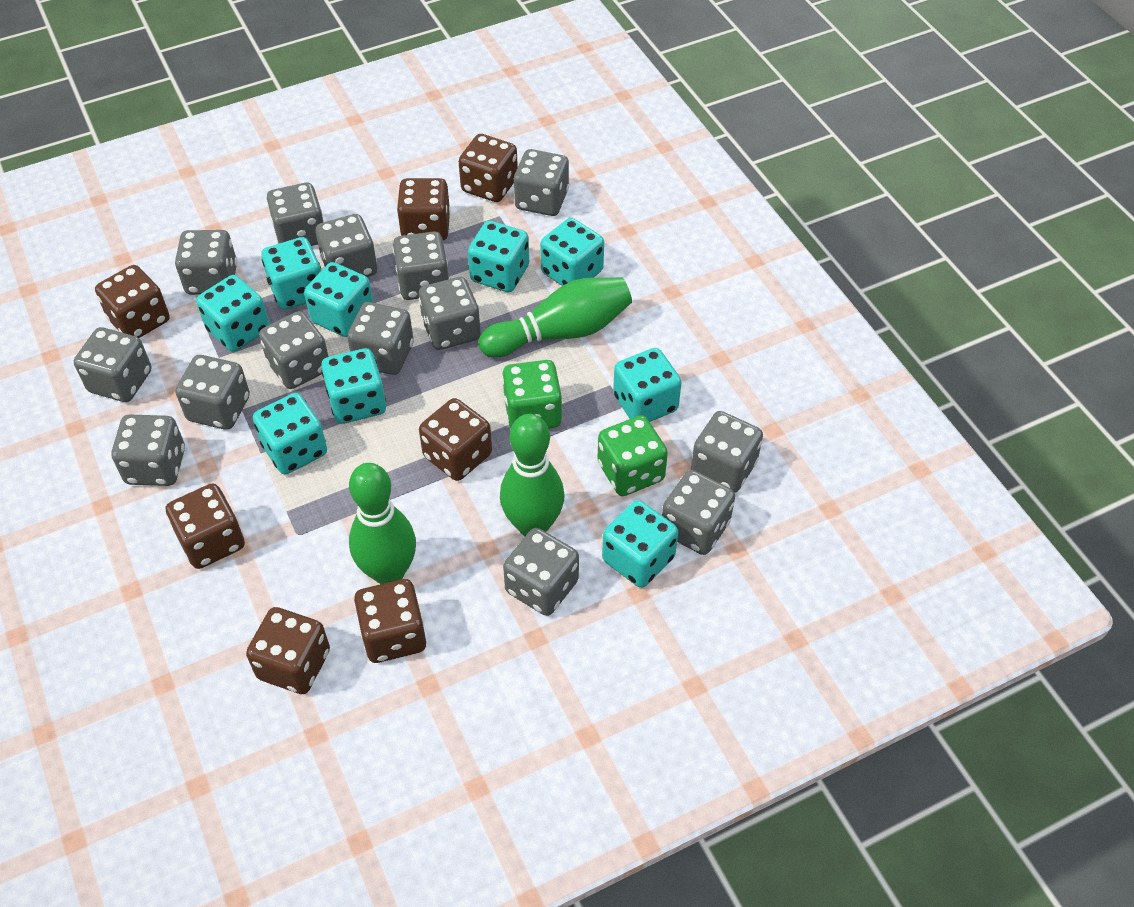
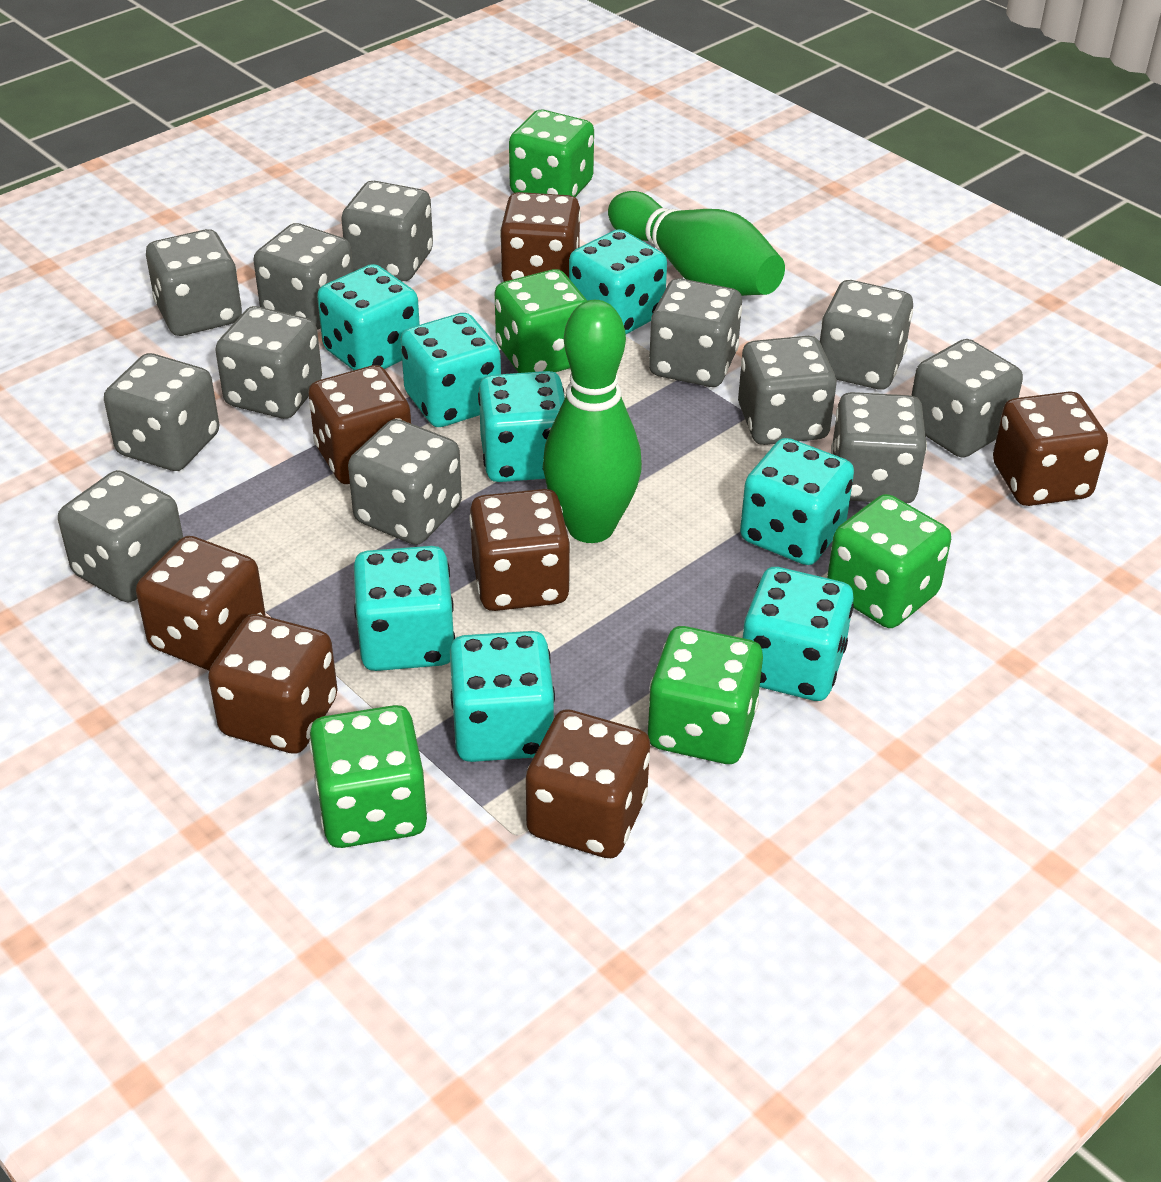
green bowling pin: 3 -> 2
green dice: 2 -> 5
grey dice: 14 -> 12
turquoise dice: 9 -> 8

